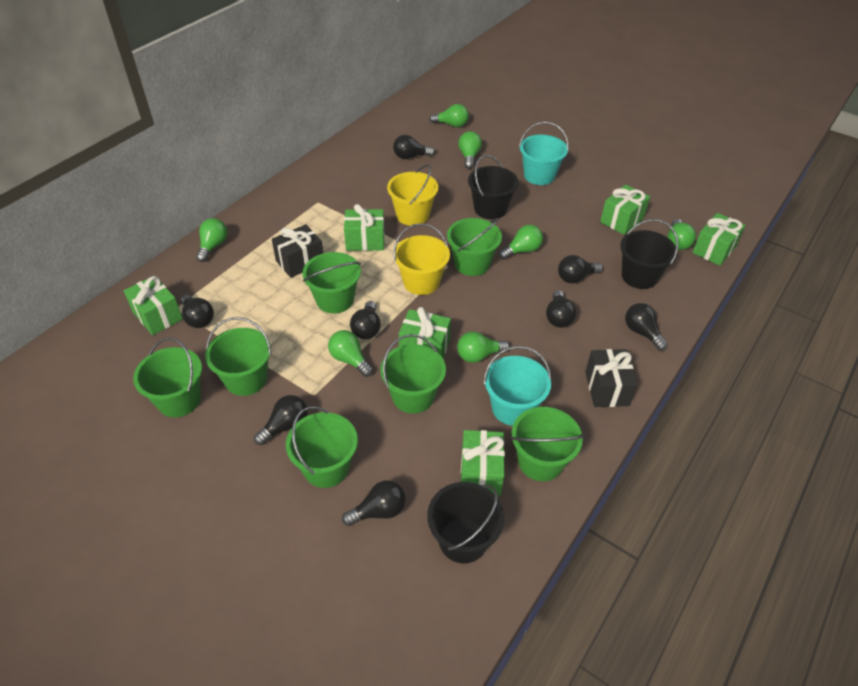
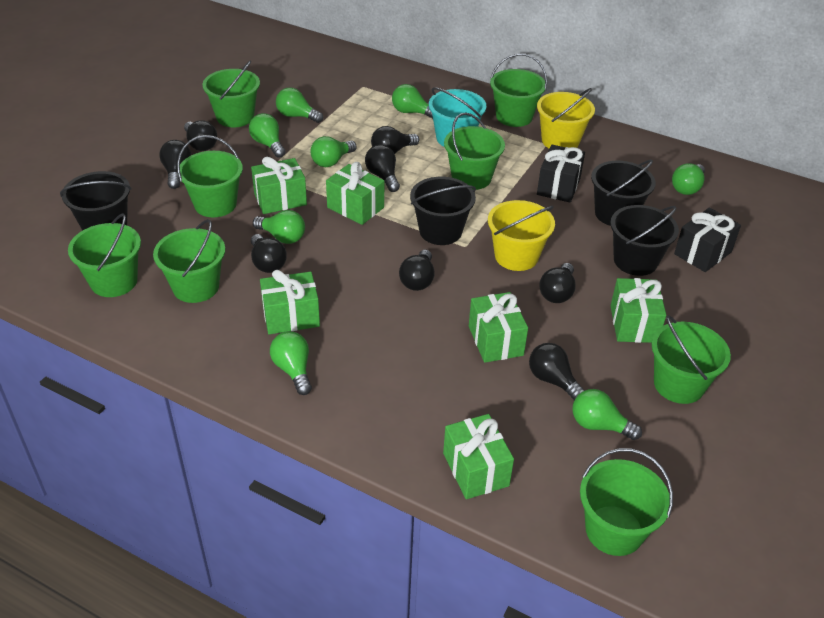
black bucket: 3 -> 4
green bucket: 7 -> 8
green light bulb: 7 -> 8
turquoise bucket: 2 -> 1

